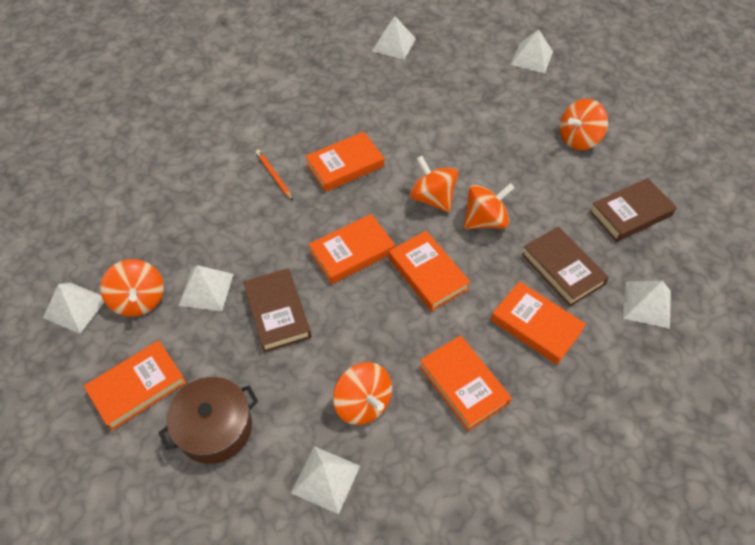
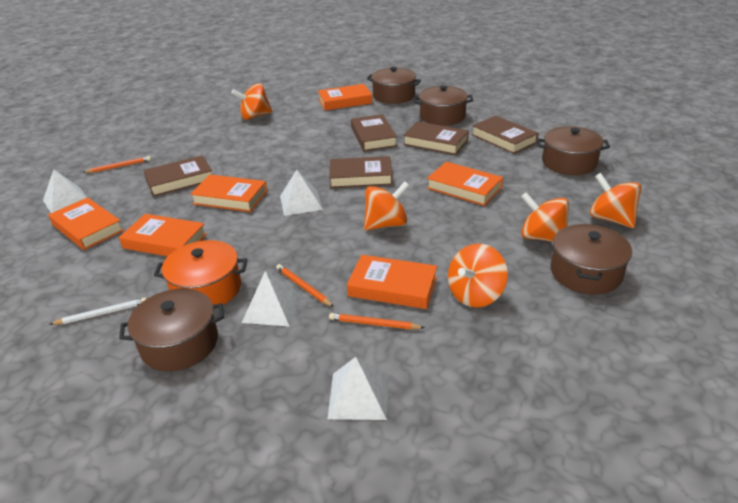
brown book: 3 -> 5
brown pot: 1 -> 5
orange pencil: 1 -> 3
orange pot: 0 -> 1
white pencil: 0 -> 1
white pyramid: 6 -> 4

